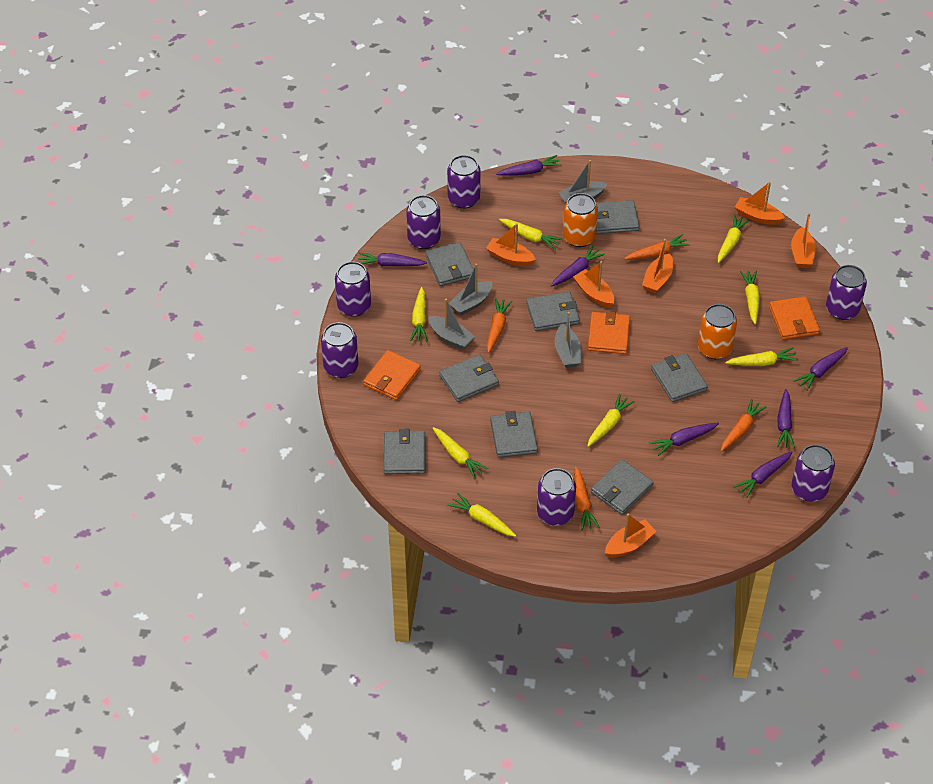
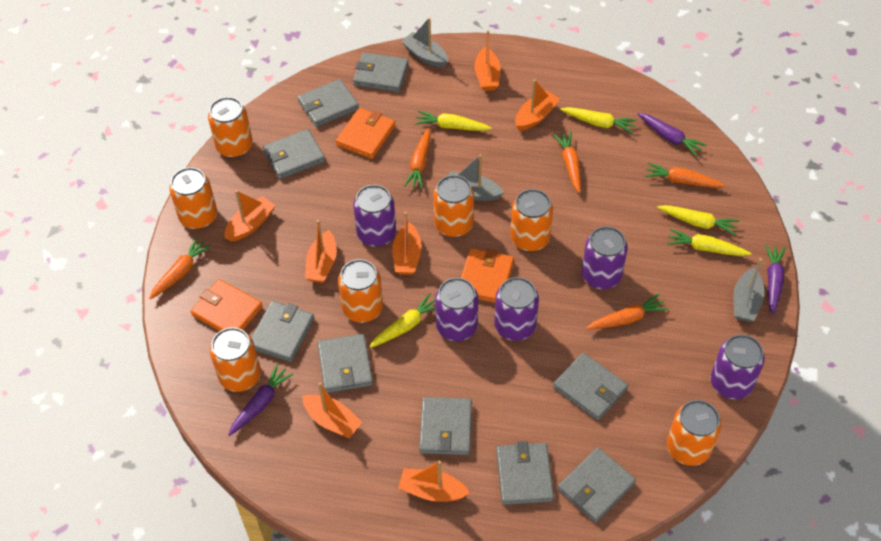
grey boat: 4 -> 3
grey wallet: 8 -> 9
orange boat: 6 -> 7
orange can: 2 -> 7
orange carrot: 4 -> 5
purple can: 7 -> 5
purple carrot: 7 -> 3
yellow carrot: 8 -> 5

